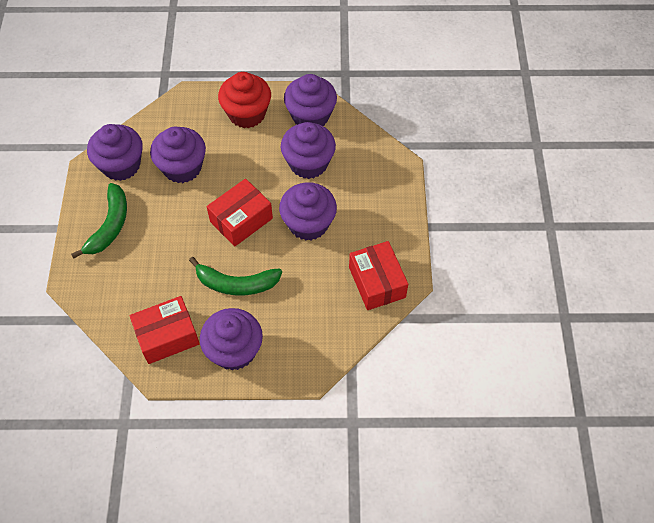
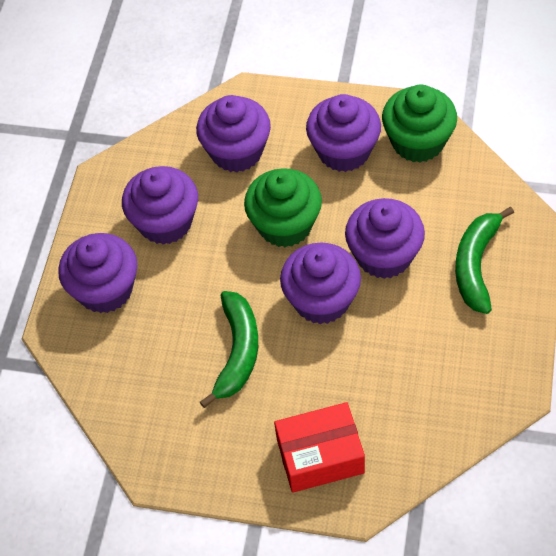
green cupcake: 0 -> 2
red box: 3 -> 1
red cupcake: 1 -> 0

